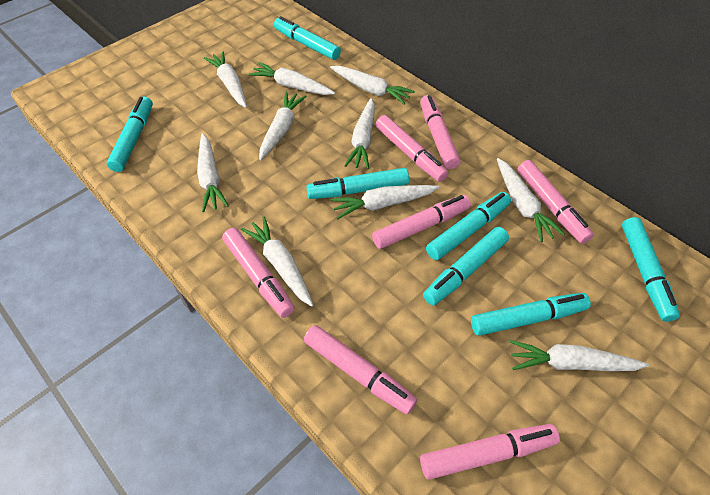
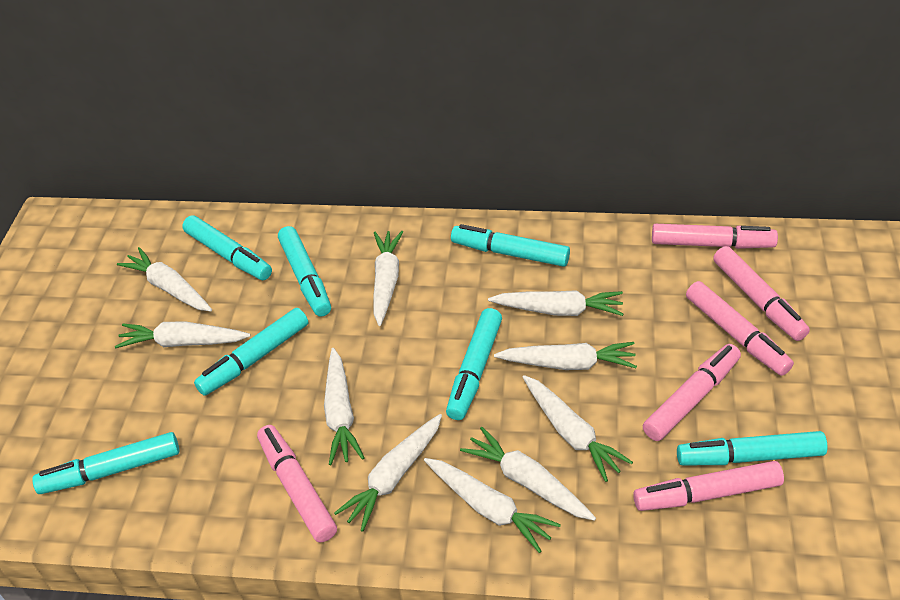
pink marker: 7 -> 6

